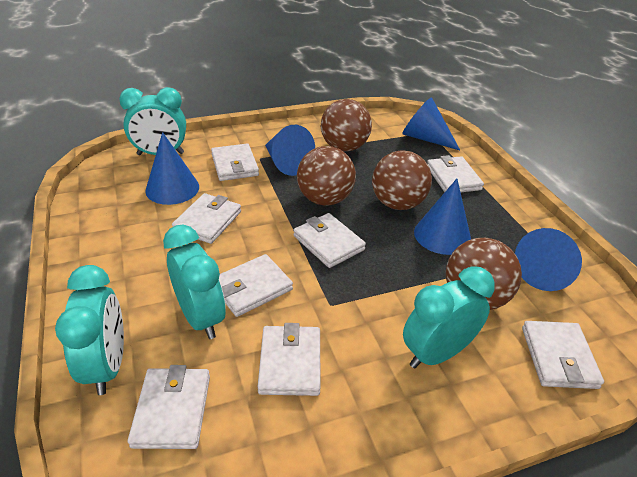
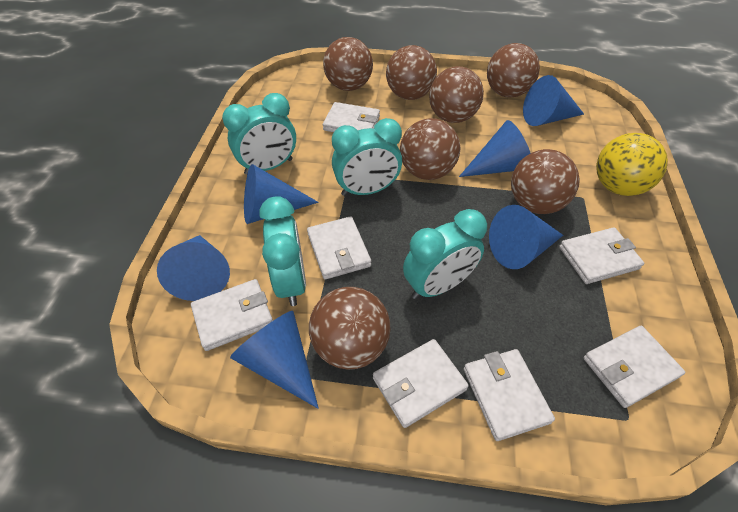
blue cone: 5 -> 6
brown ball: 4 -> 7
white wallet: 8 -> 7
yellow ball: 0 -> 1

